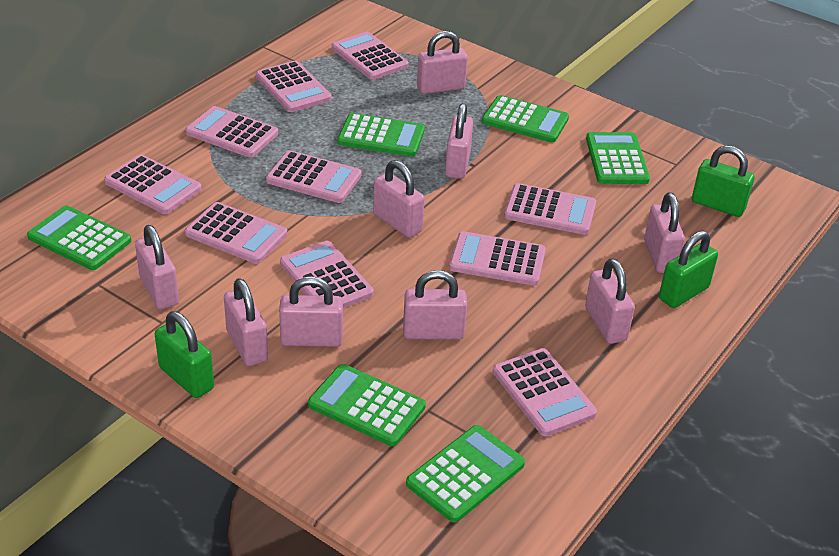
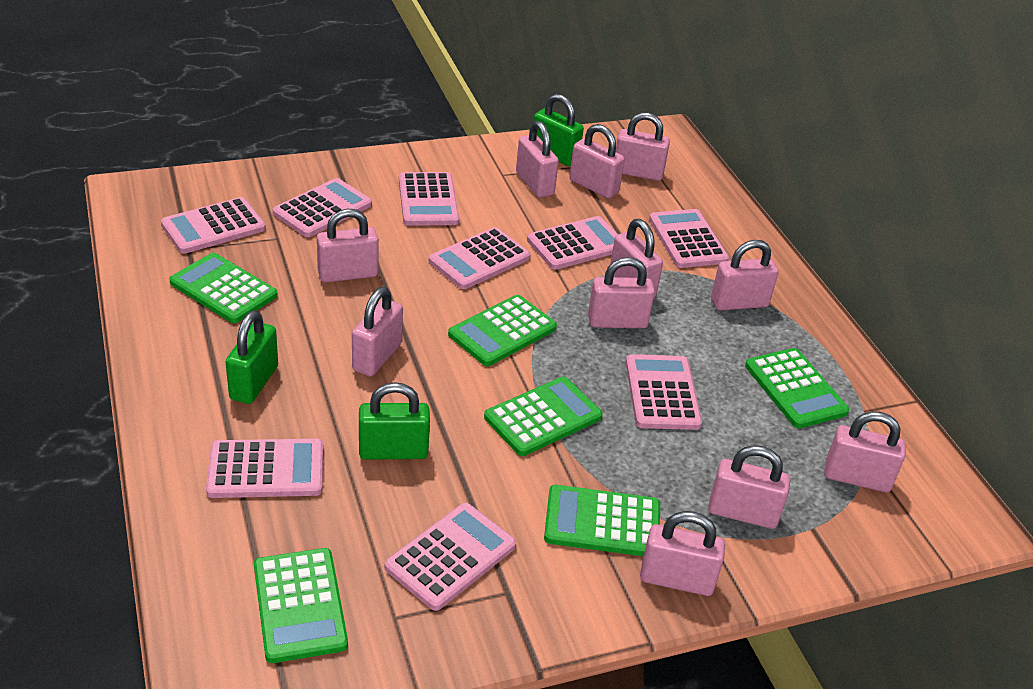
pink calculator: 10 -> 9
pink padlock: 9 -> 11

